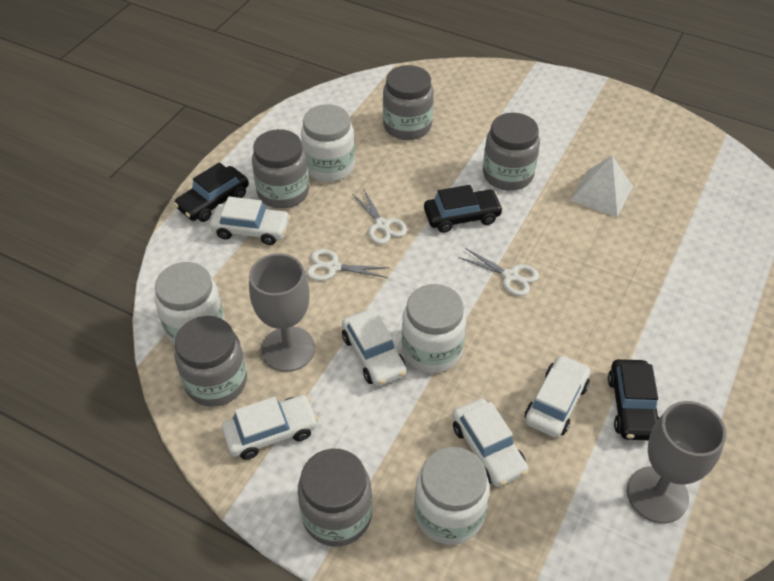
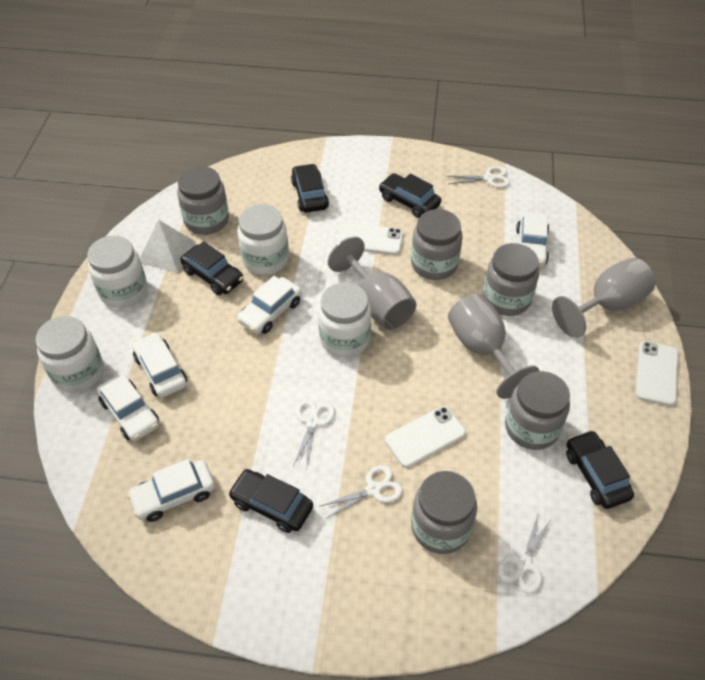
black car: 3 -> 5
grey goblet: 2 -> 3
white phone: 0 -> 3
white scissors: 3 -> 4

